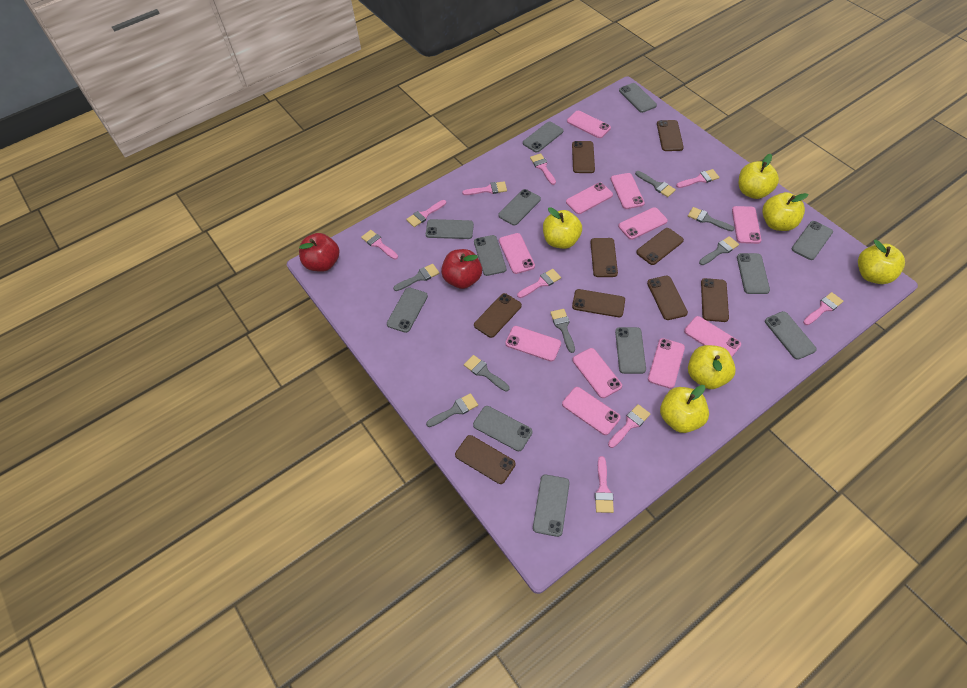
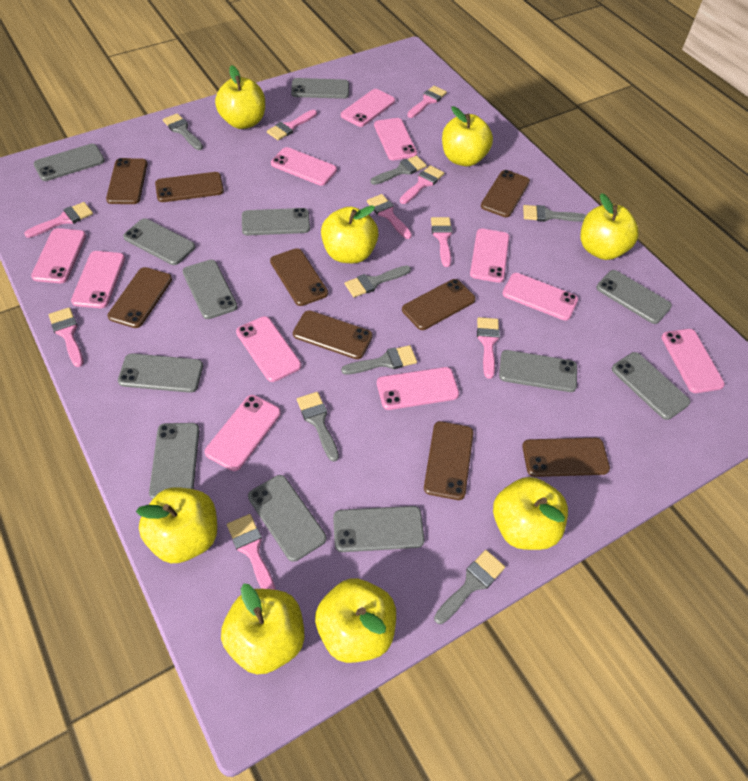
red apple: 2 -> 0
yellow apple: 6 -> 8

